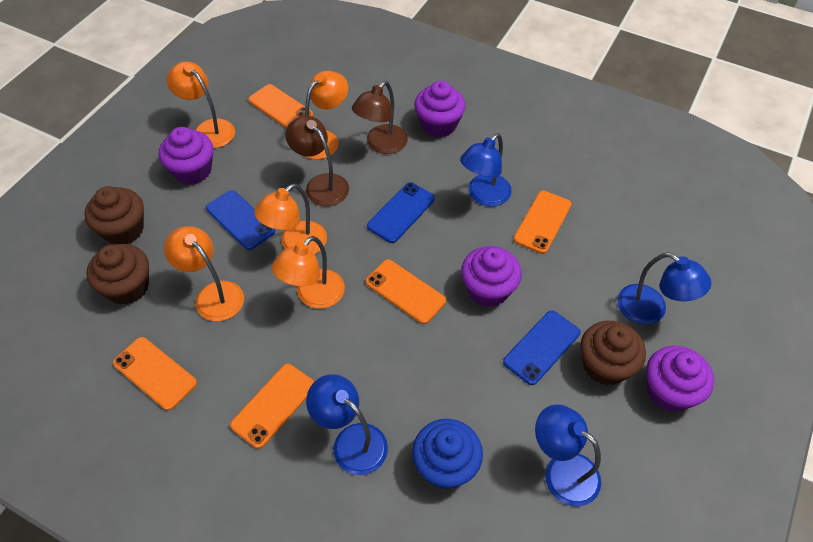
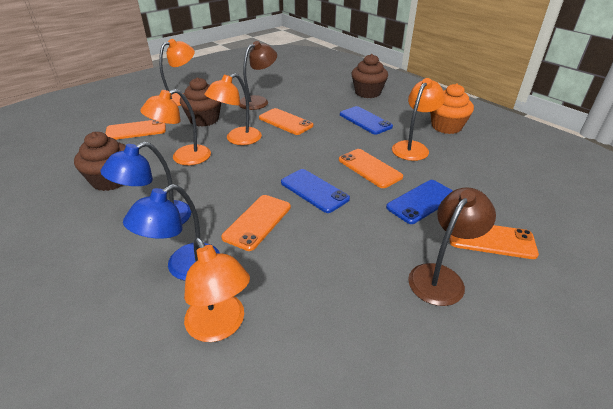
blue cupcake: 1 -> 0
blue lamp: 4 -> 2
orange cupcake: 0 -> 1
purple cupcake: 4 -> 0

